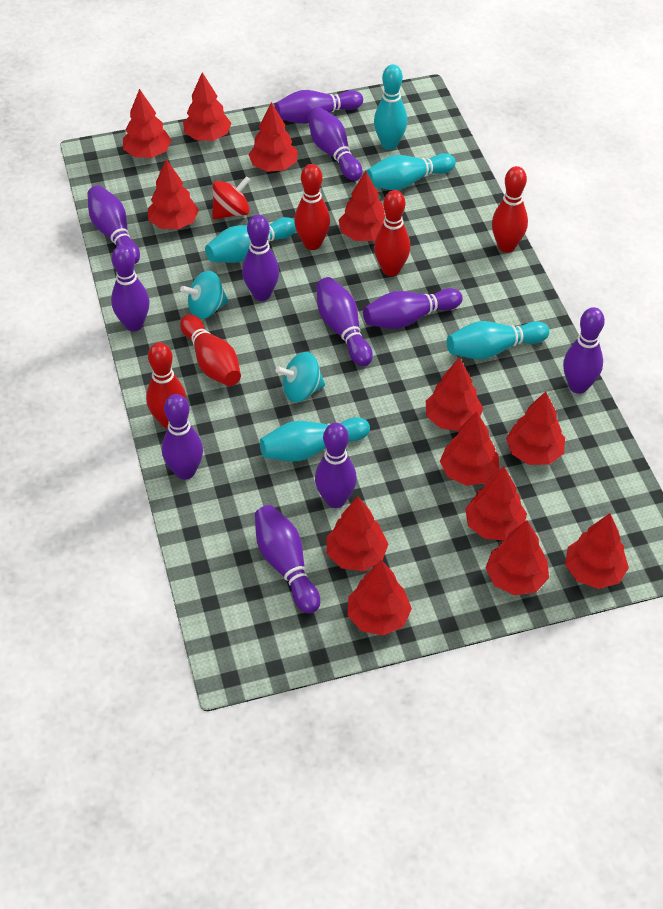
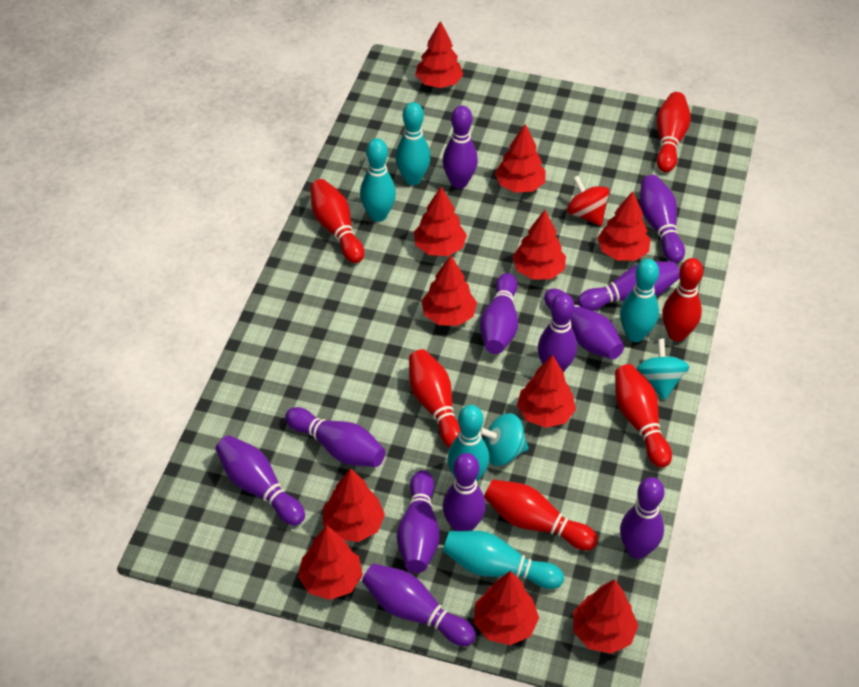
purple bowling pin: 11 -> 12
red bowling pin: 5 -> 6
red tree: 13 -> 11

